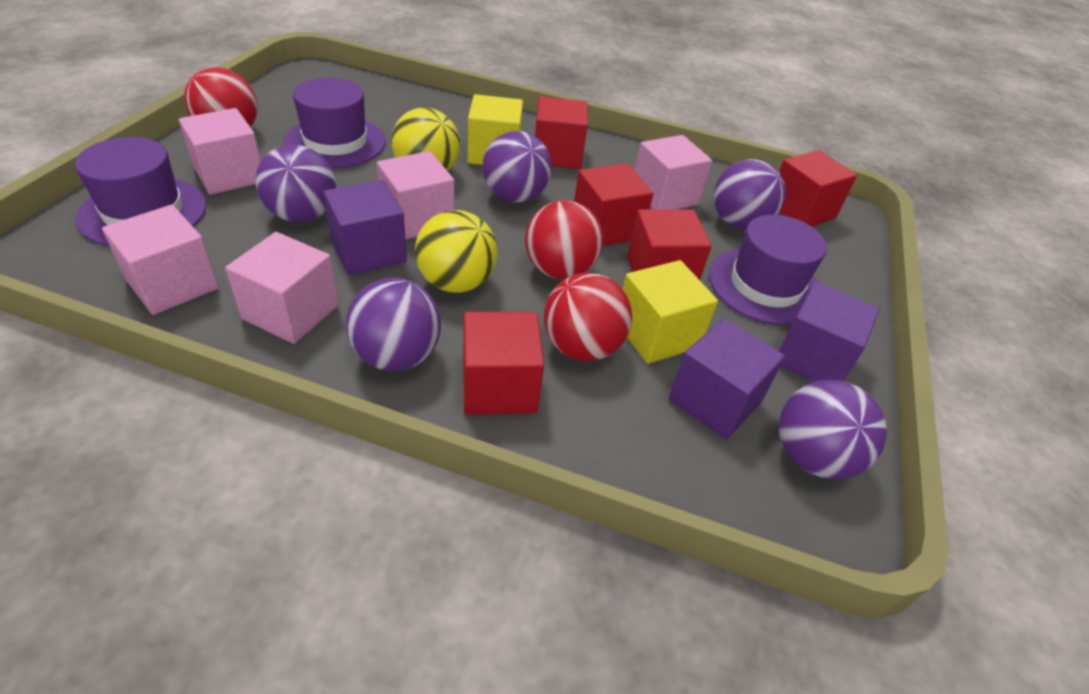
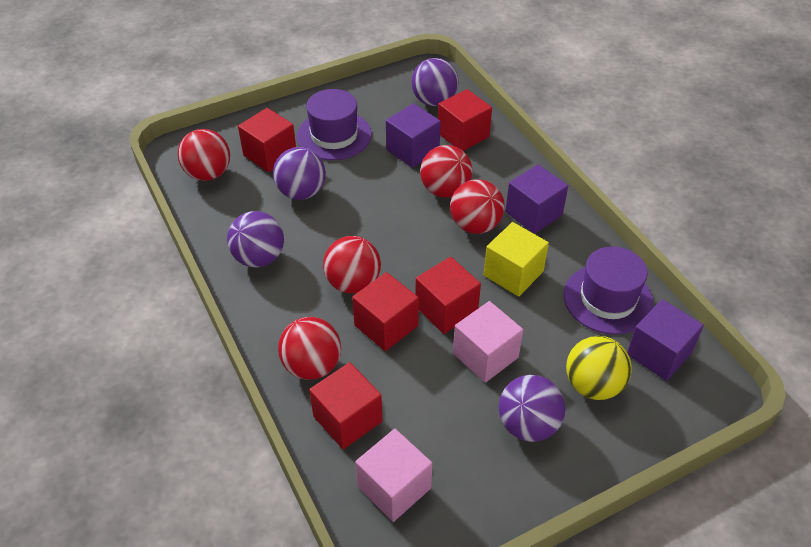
pink cube: 5 -> 2
purple ball: 5 -> 4
purple hat: 3 -> 2
red ball: 3 -> 5
yellow ball: 2 -> 1
yellow cube: 2 -> 1

